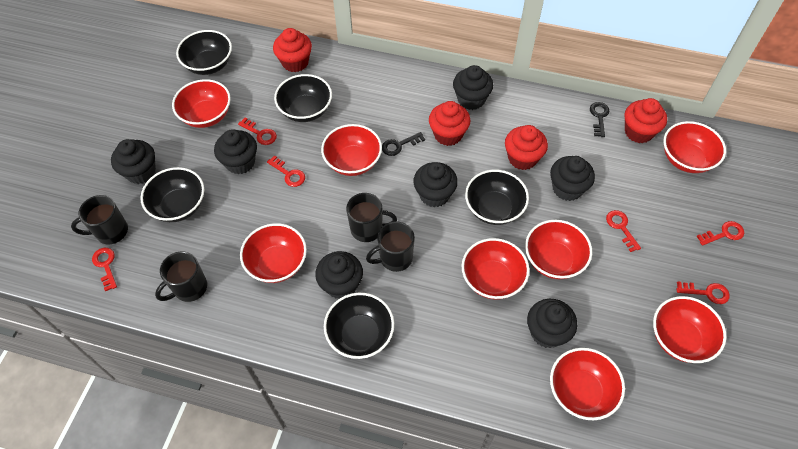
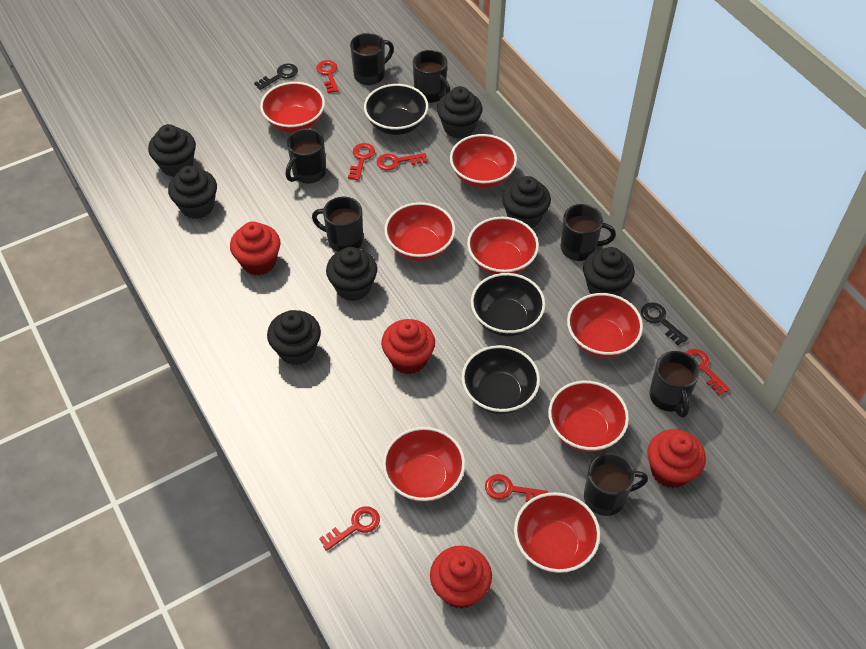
black bowl: 5 -> 3
black mug: 4 -> 7

